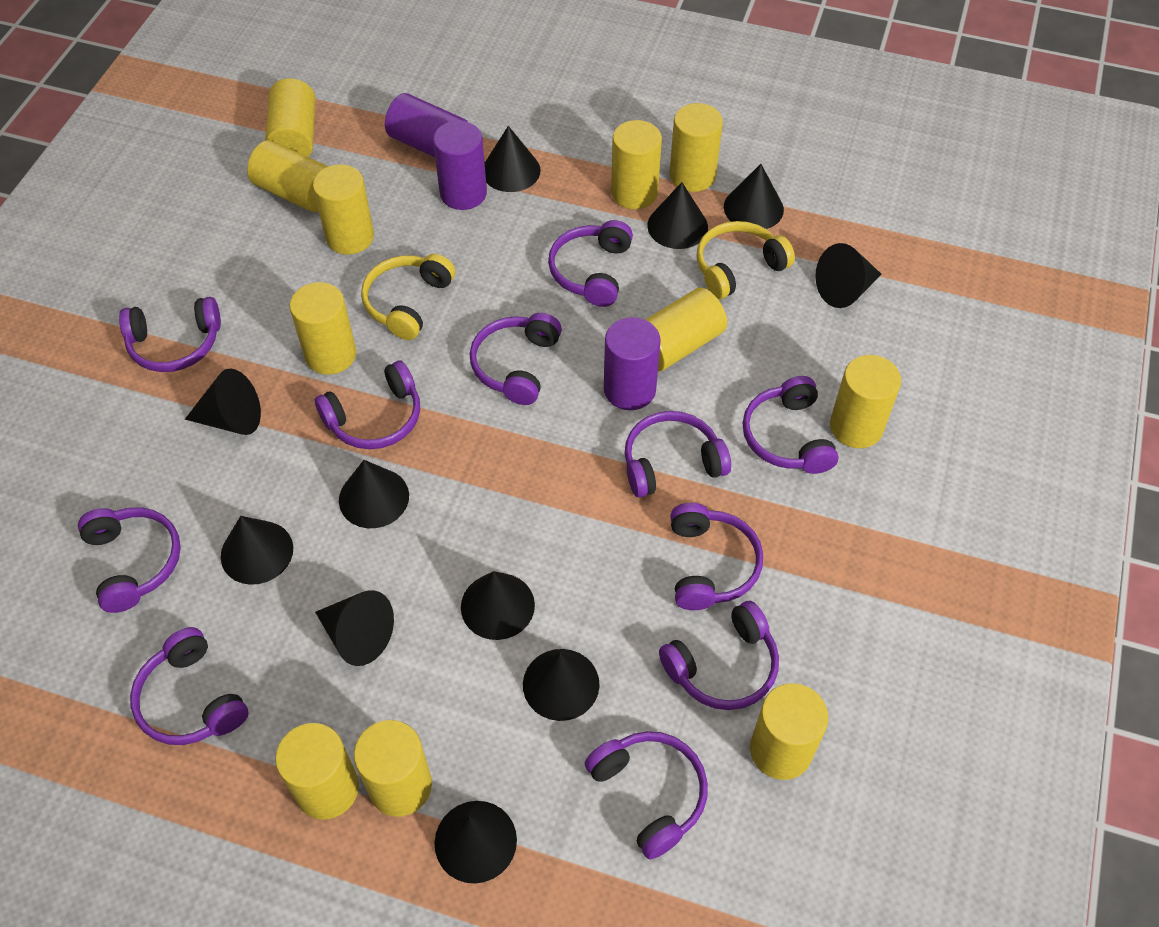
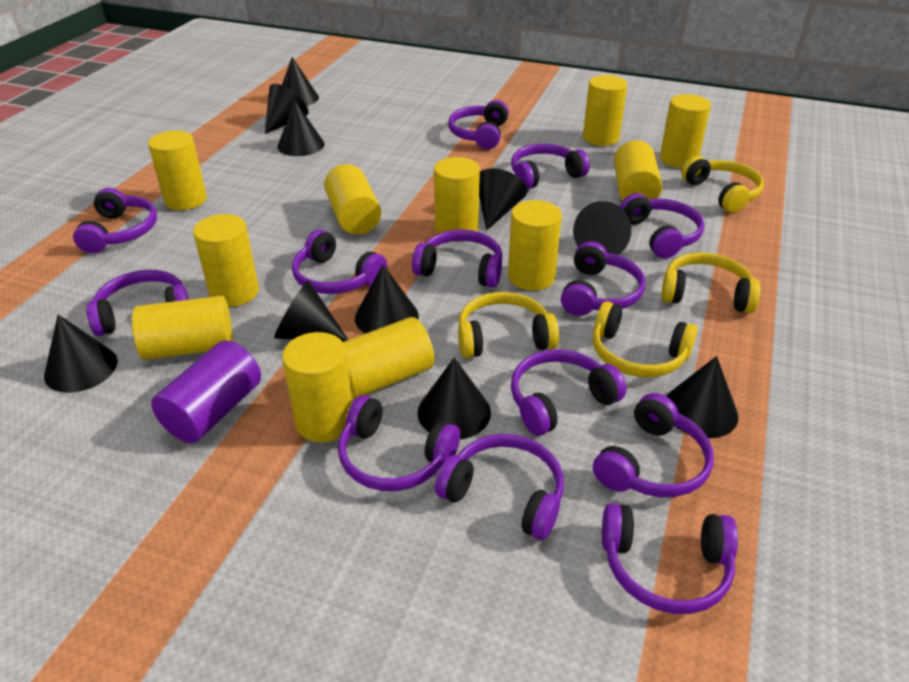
black cone: 11 -> 10
purple cylinder: 3 -> 1
purple headphones: 11 -> 13
yellow headphones: 2 -> 4

